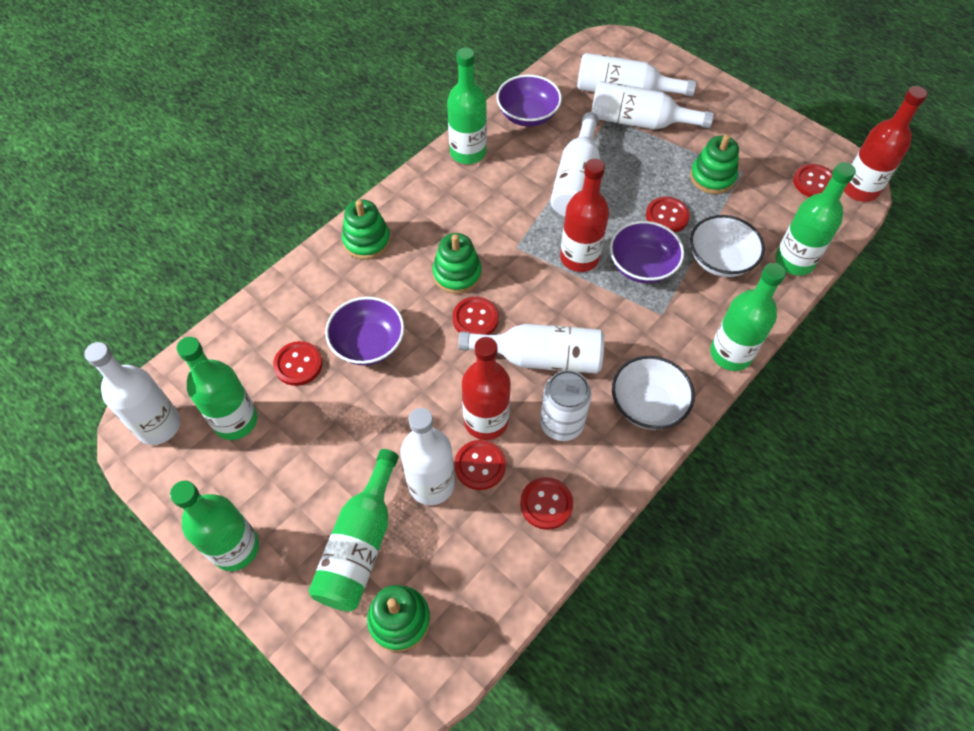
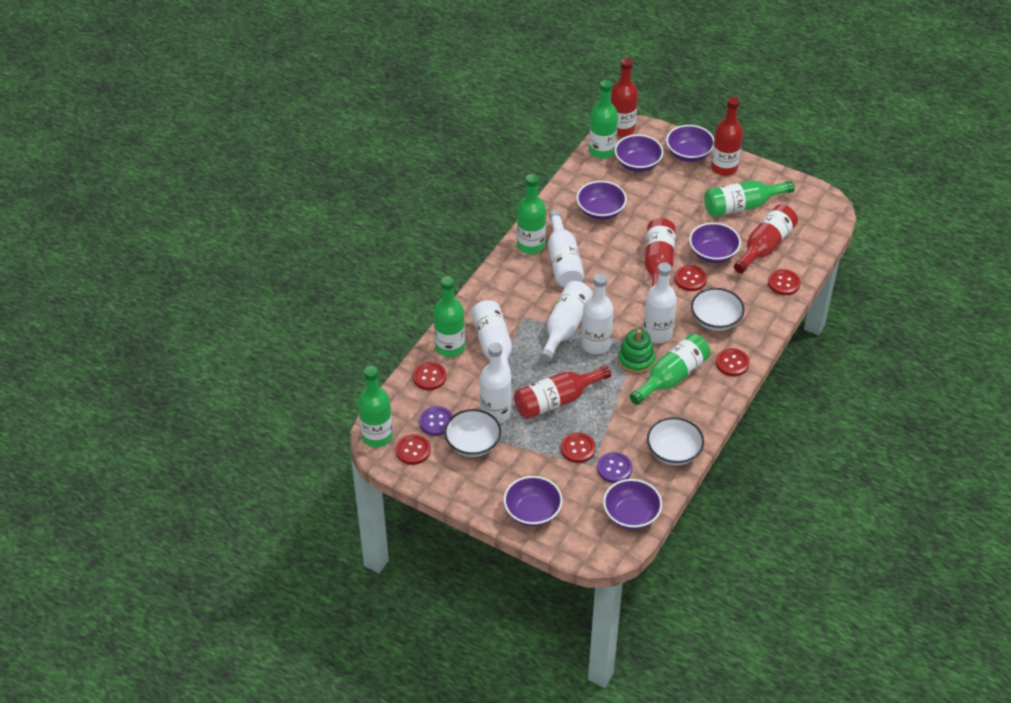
green stacking toy: 4 -> 1
purple bowl: 3 -> 6
purple button: 0 -> 2
red bottle: 3 -> 5
white bowl: 2 -> 3
white can: 1 -> 0

